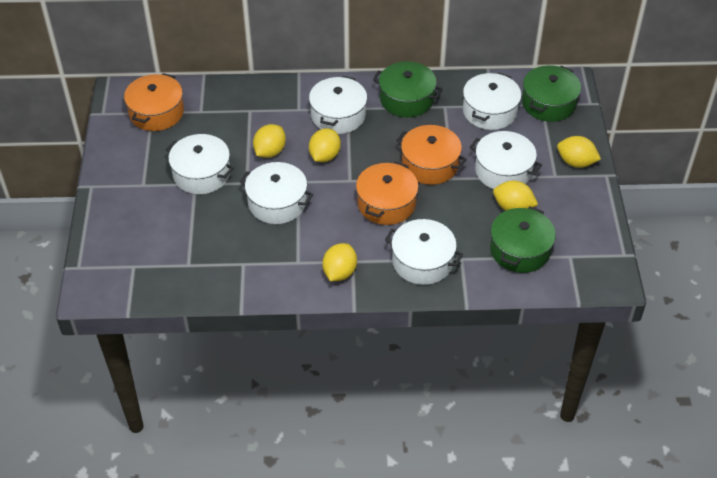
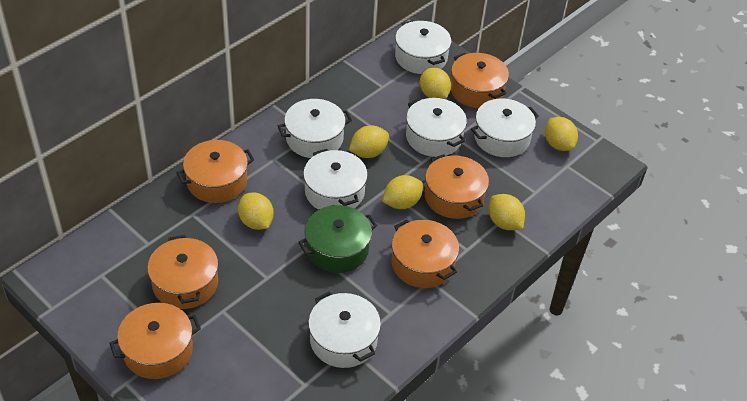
green pot: 3 -> 1
orange pot: 3 -> 6
yellow lemon: 5 -> 6

